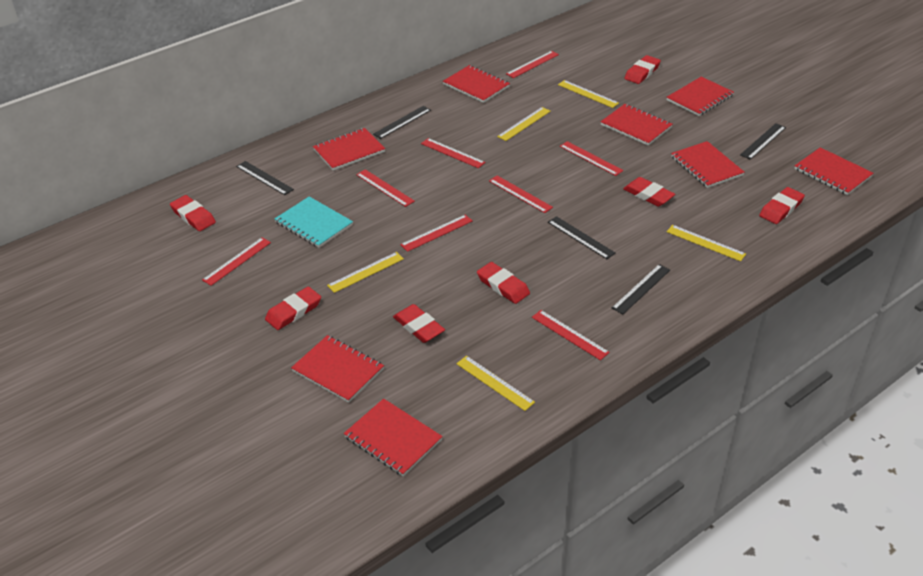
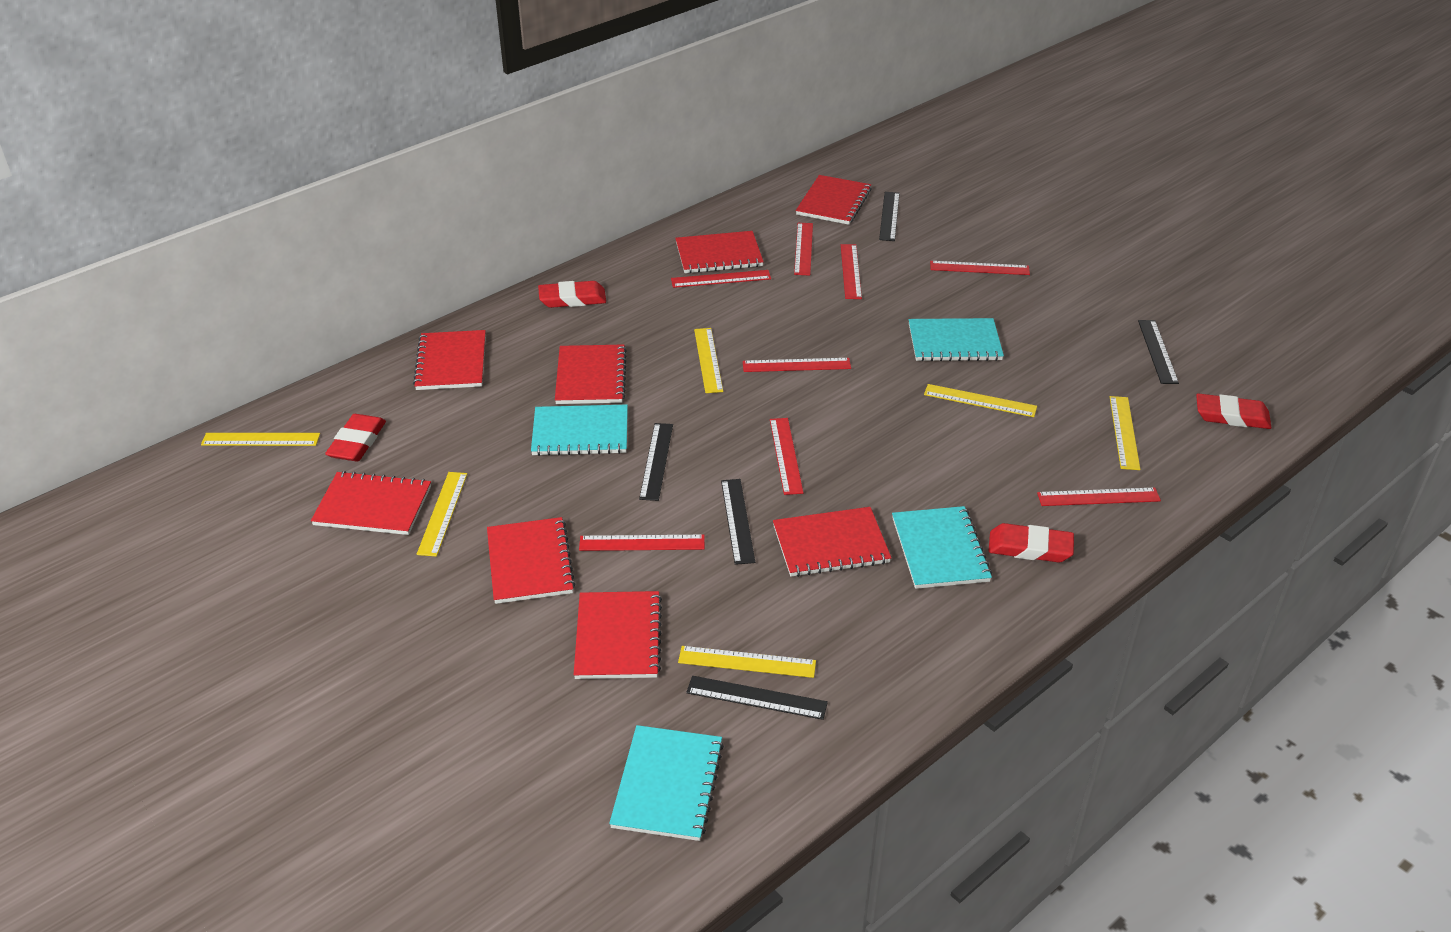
red eraser: 7 -> 4
turquoise notebook: 1 -> 4
yellow ruler: 5 -> 6

